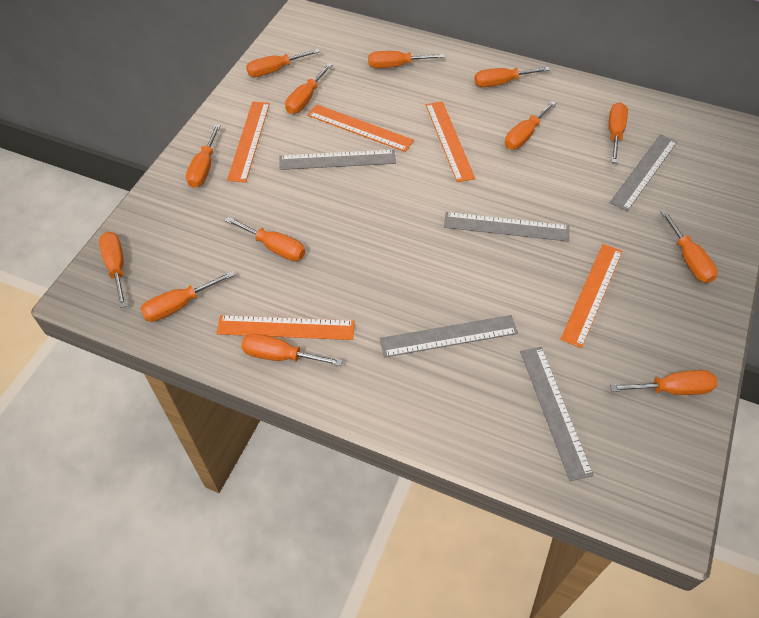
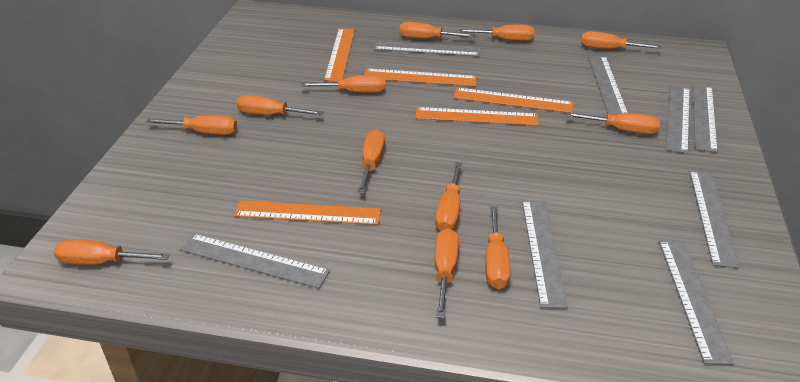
grey ruler: 5 -> 8
orange screwdriver: 13 -> 12

